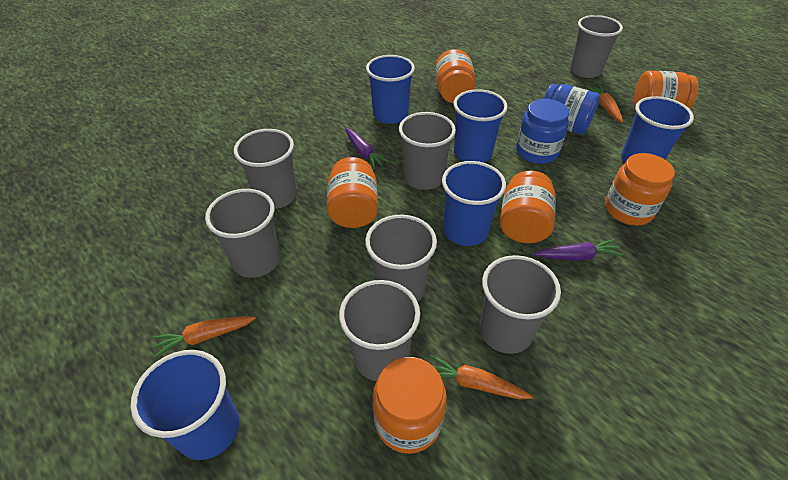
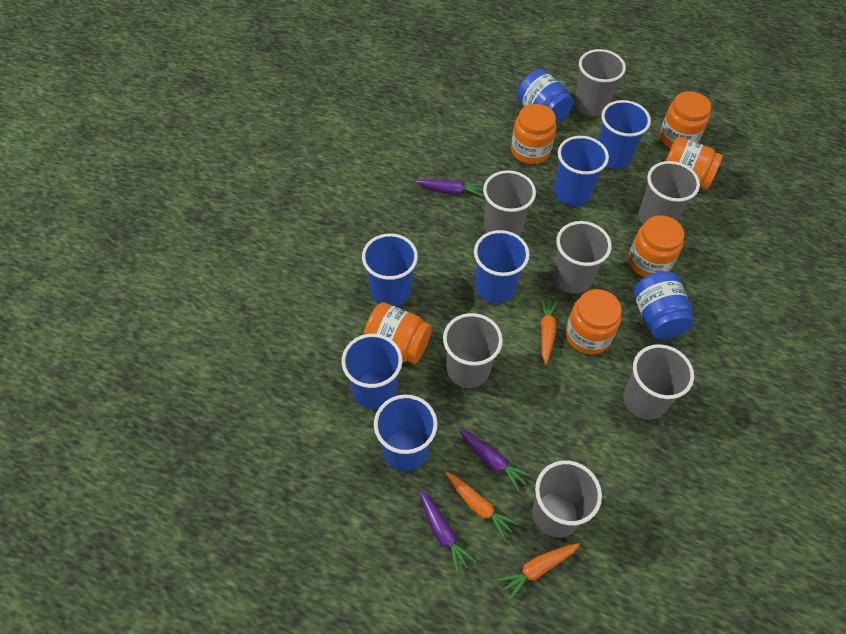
blue cup: 5 -> 6
purple carrot: 2 -> 3

